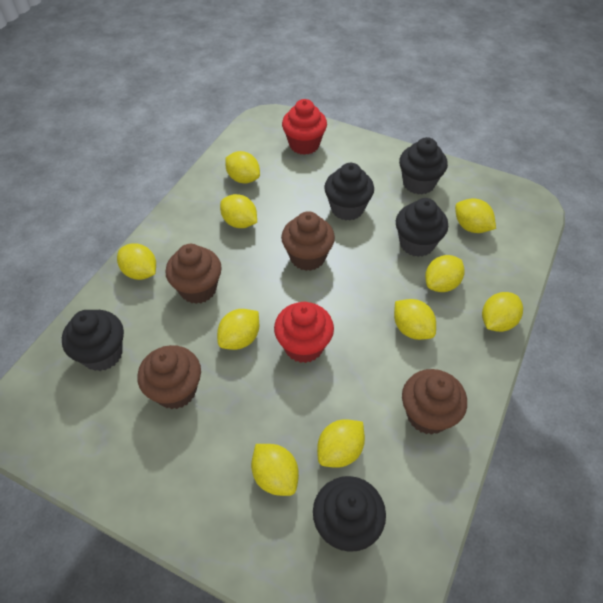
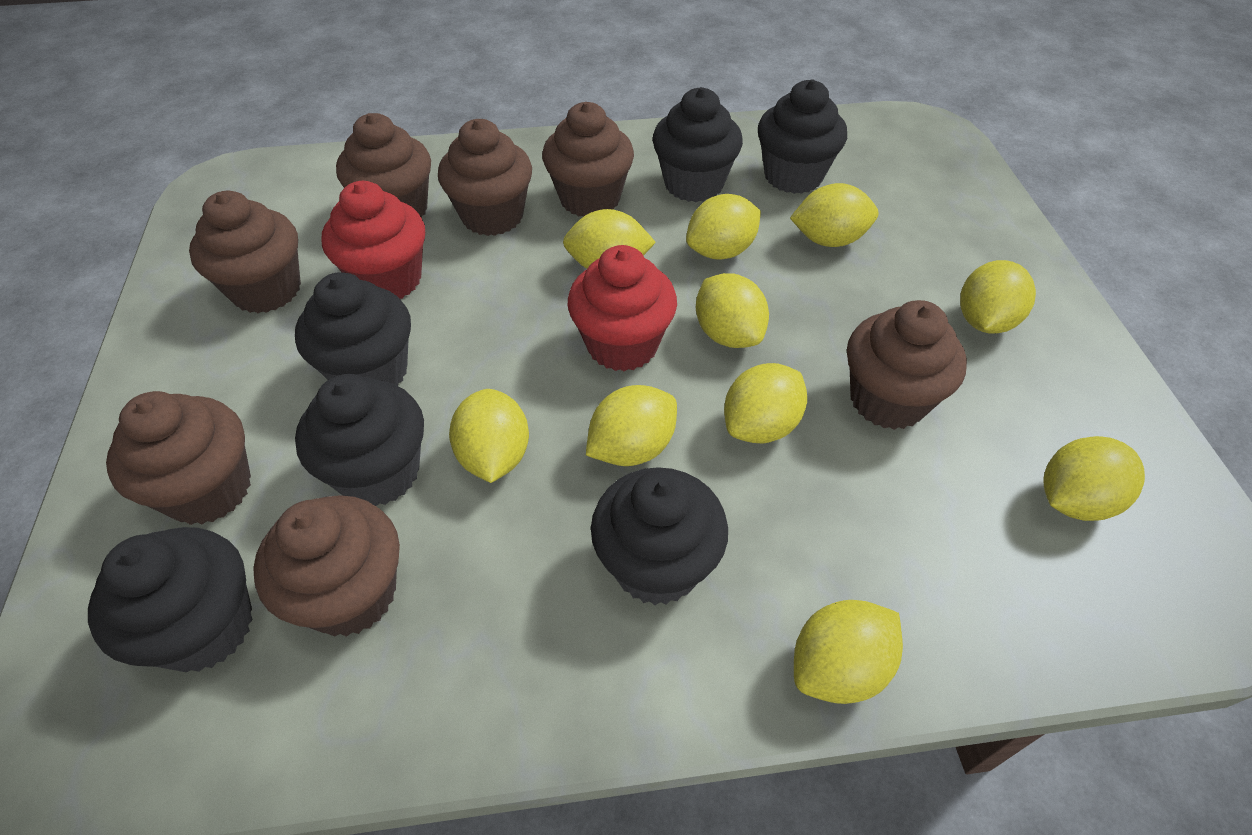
black cupcake: 5 -> 6
brown cupcake: 4 -> 7

